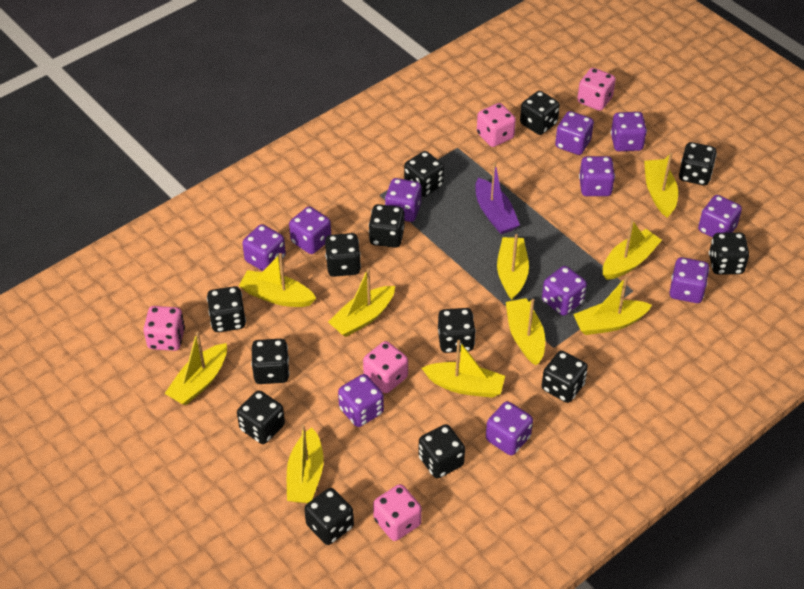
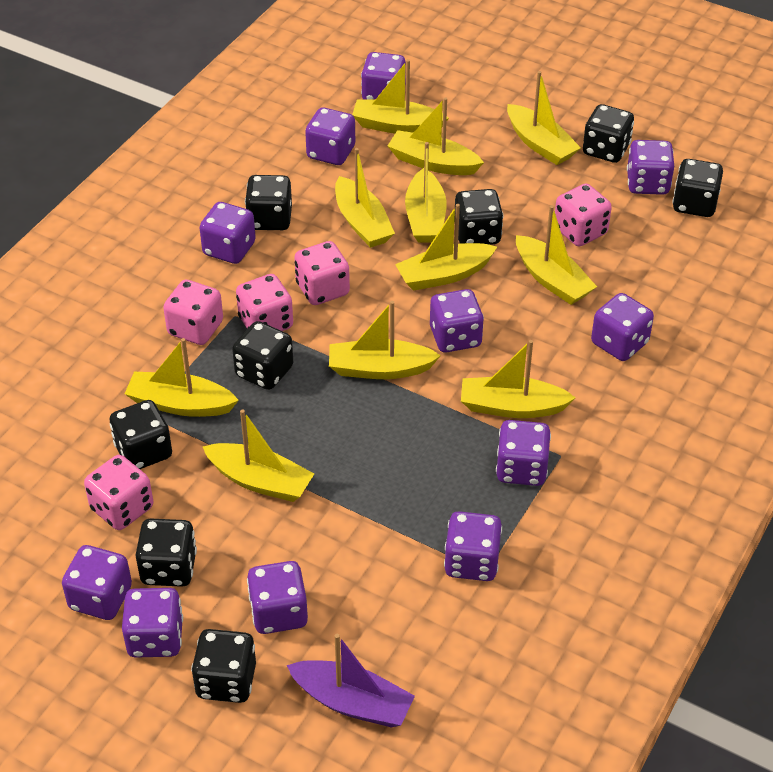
black dice: 13 -> 8
yellow boat: 10 -> 11

